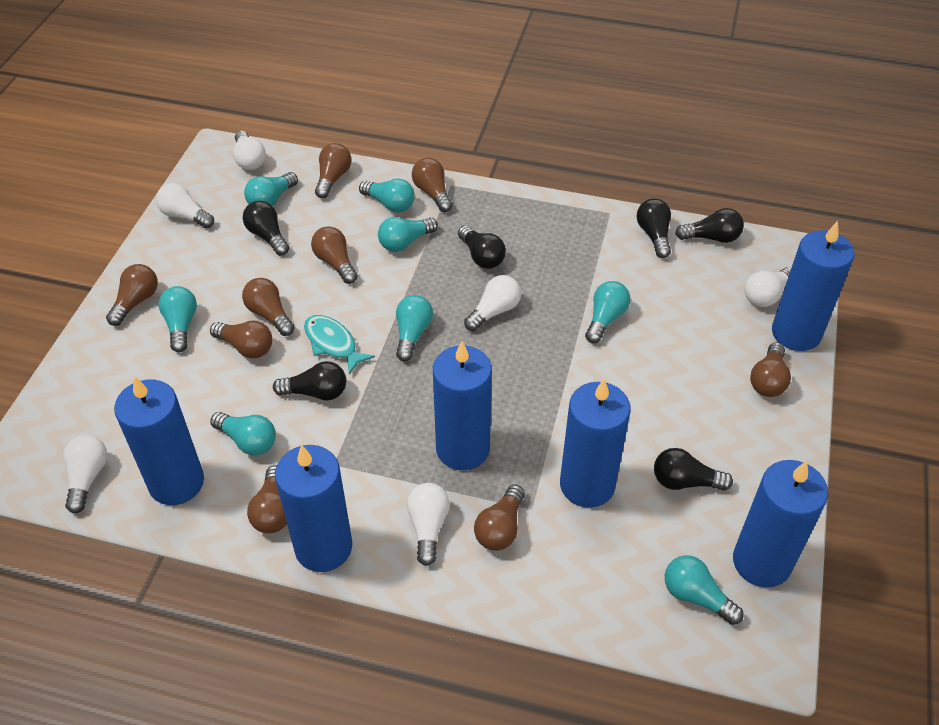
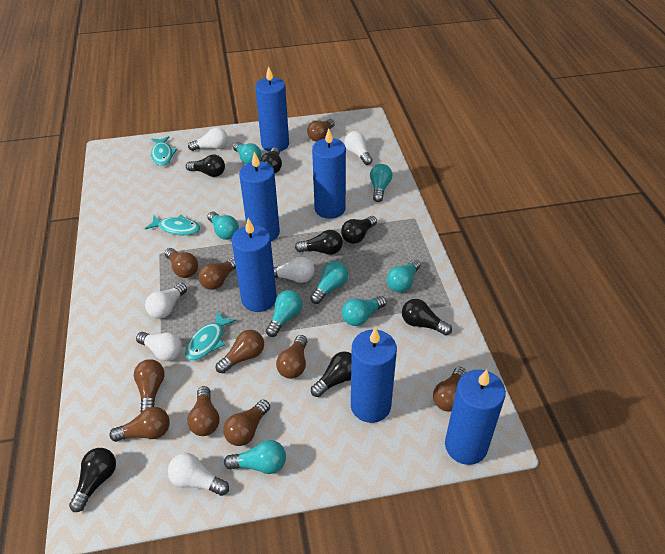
black light bulb: 6 -> 7
brown light bulb: 9 -> 10
turquoise fish: 1 -> 3

